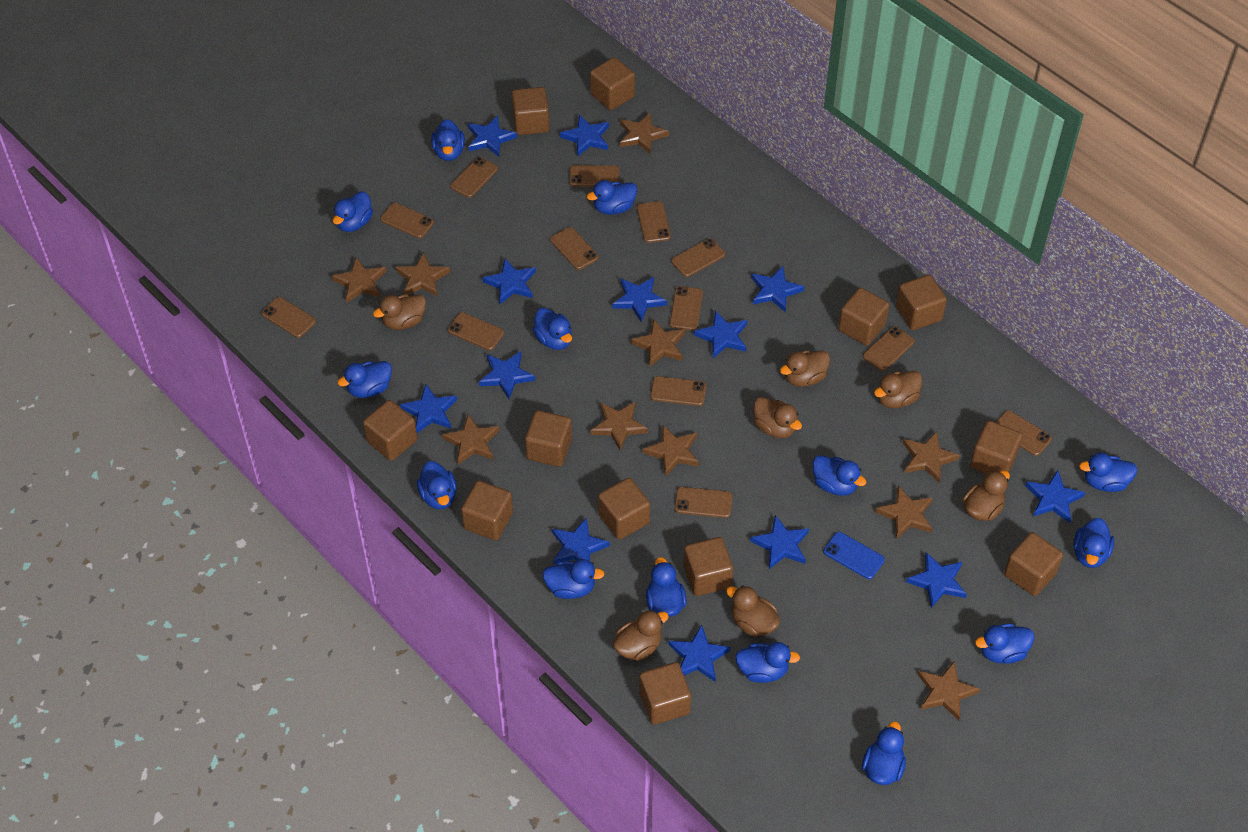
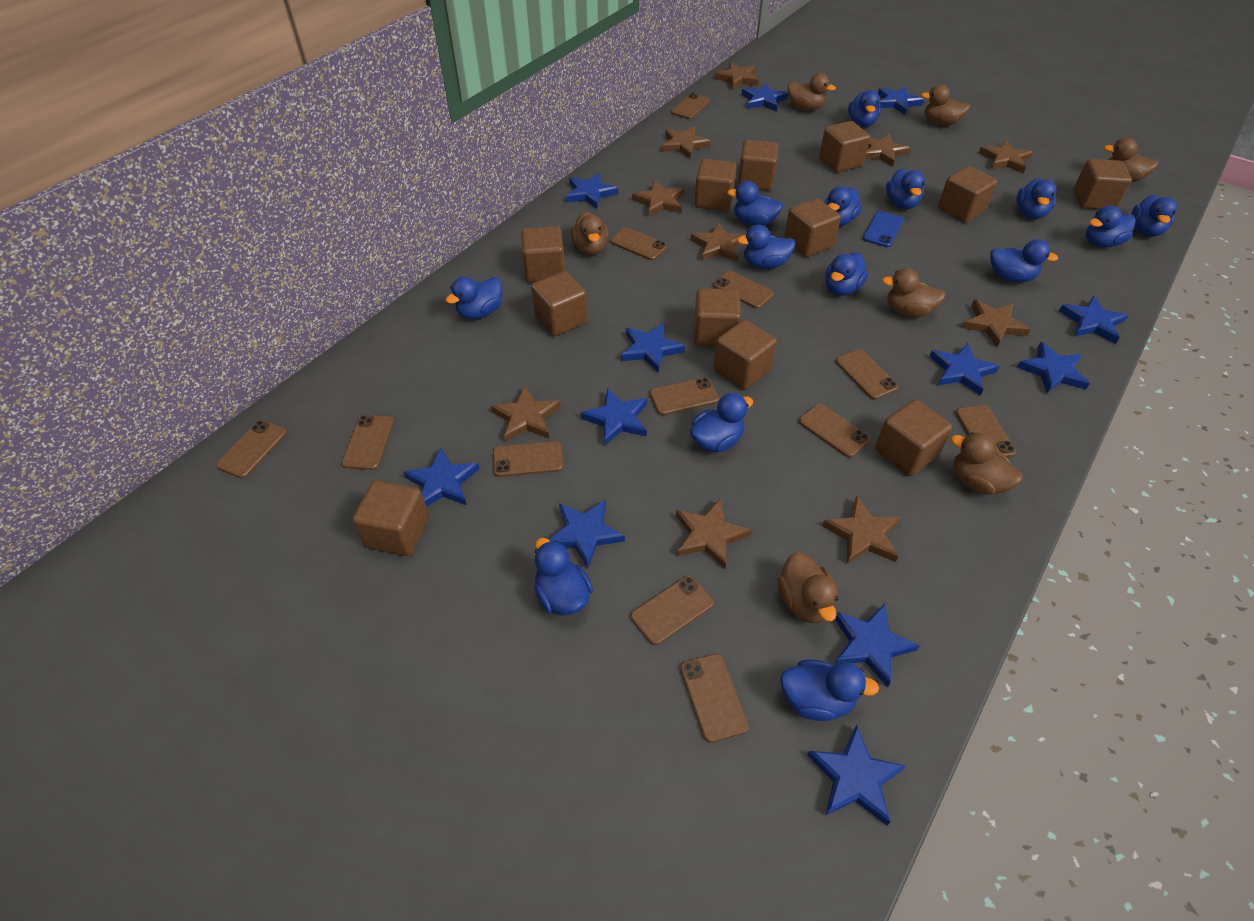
blue star: 13 -> 12
brown phone: 13 -> 12

